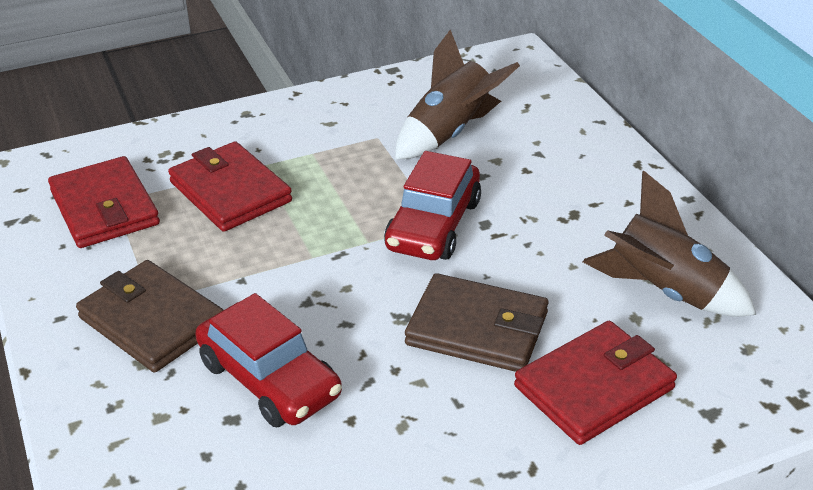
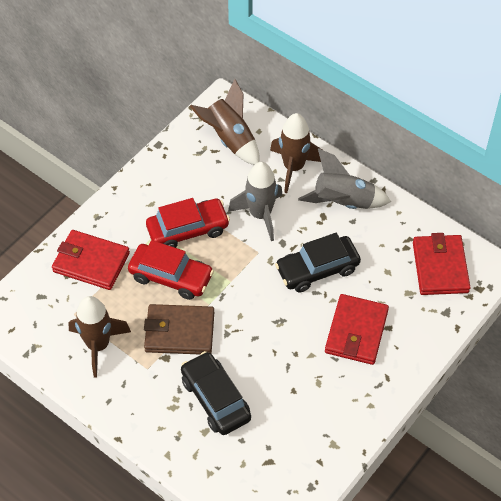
black car: 0 -> 2
brown rocket: 2 -> 3
brown wallet: 2 -> 1
grey rocket: 0 -> 2

